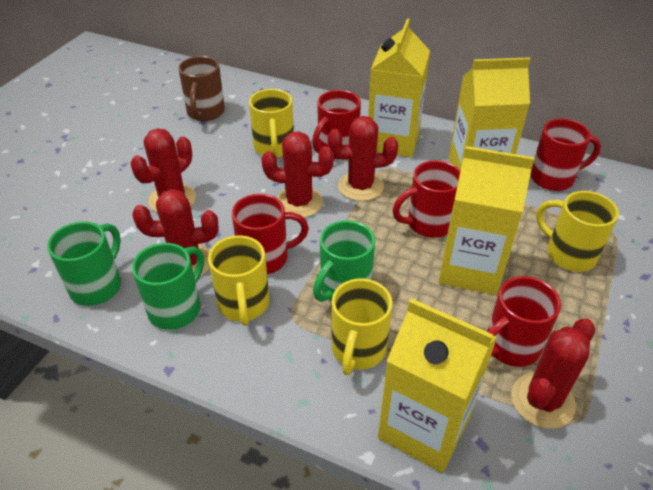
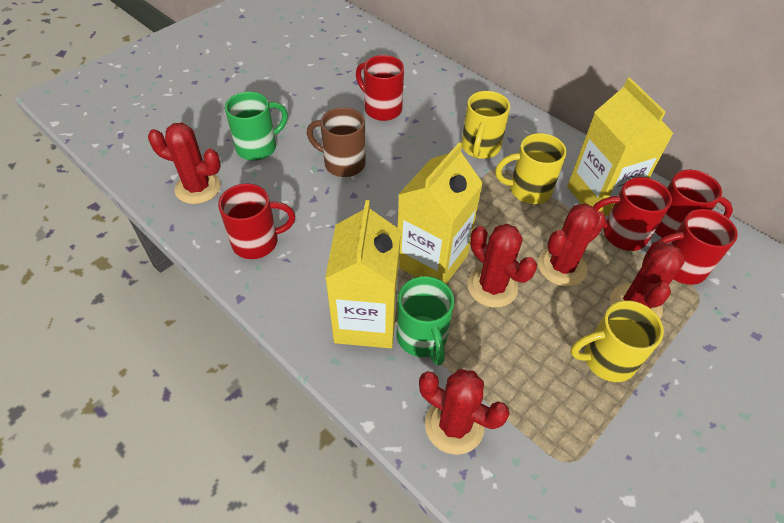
green mug: 3 -> 2
yellow carton: 4 -> 3
yellow mug: 4 -> 3

